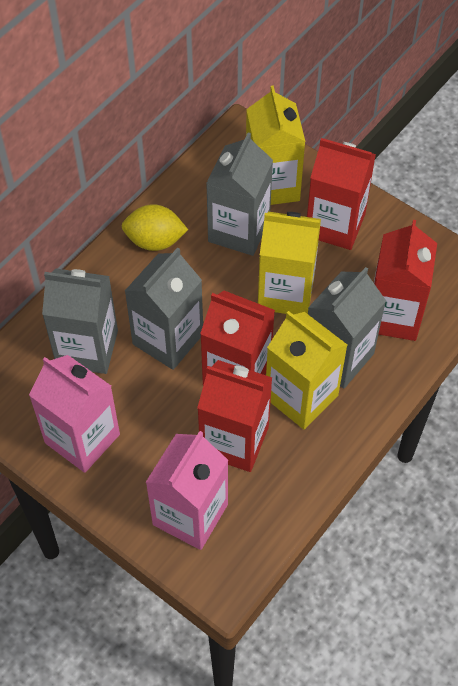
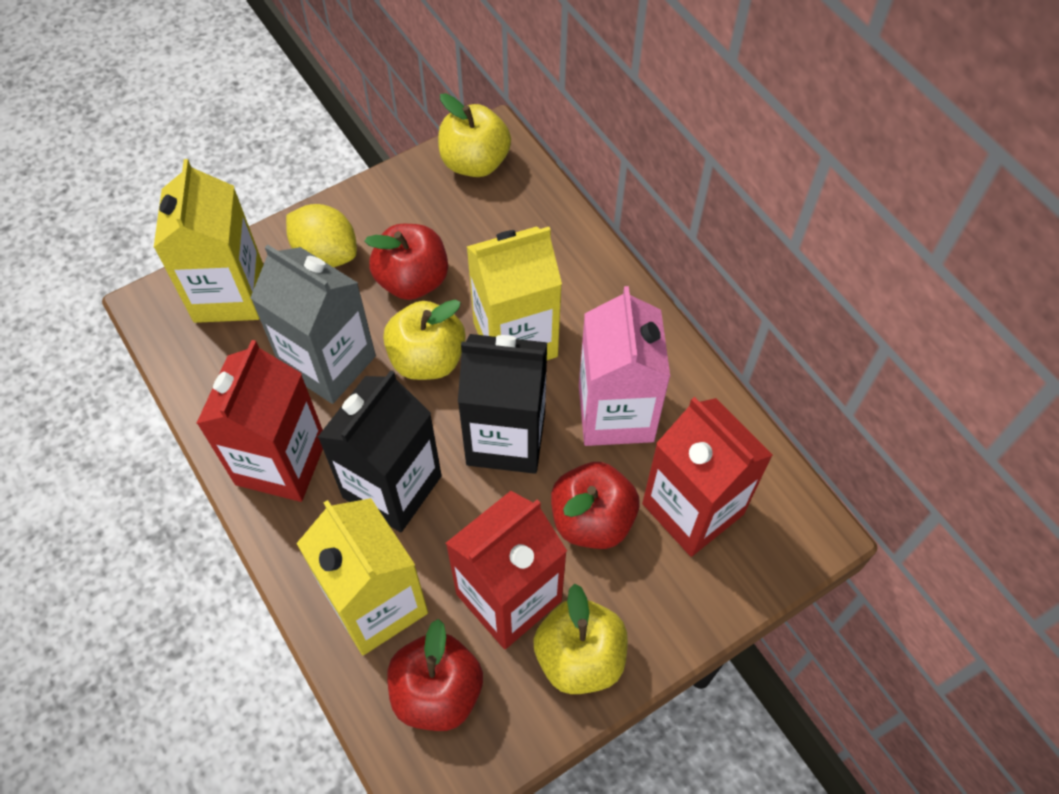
black carton: 0 -> 2
grey carton: 4 -> 1
pink carton: 2 -> 1
red apple: 0 -> 3
red carton: 4 -> 3
yellow apple: 0 -> 3

